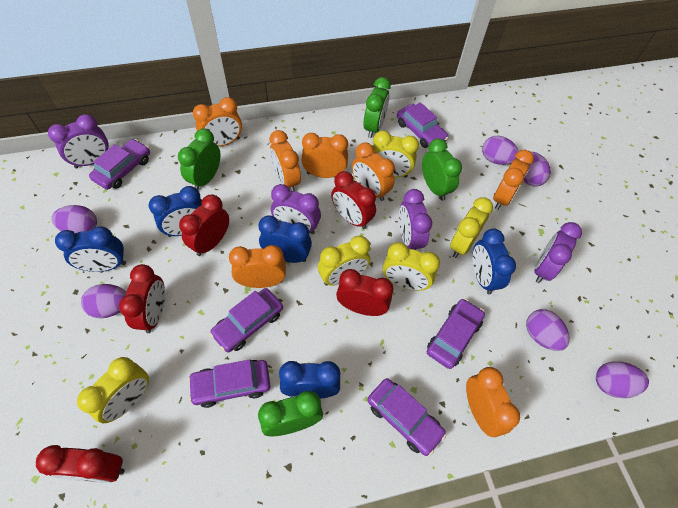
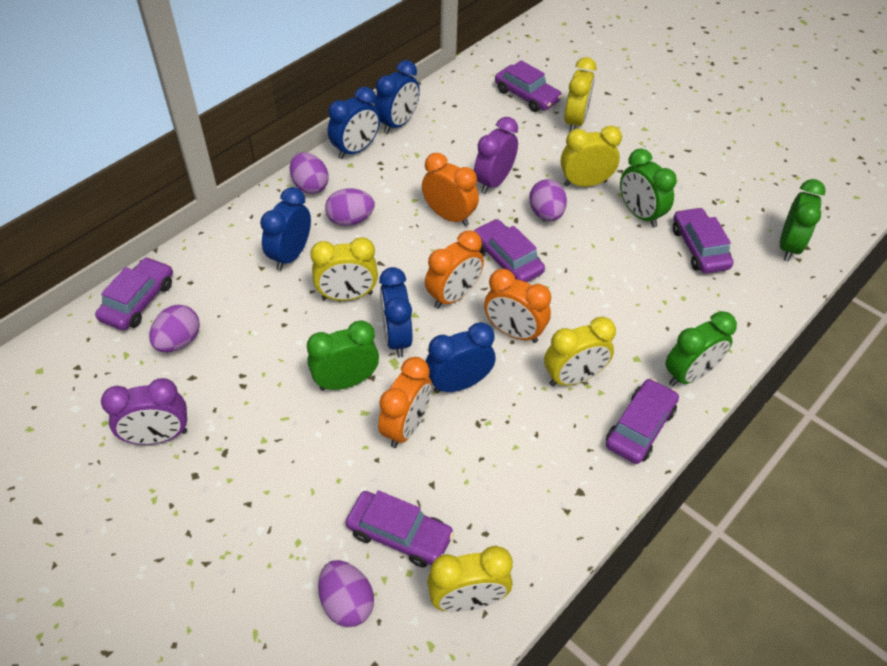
orange clock: 7 -> 4
purple clock: 4 -> 2
purple egg: 6 -> 5
red clock: 5 -> 0

